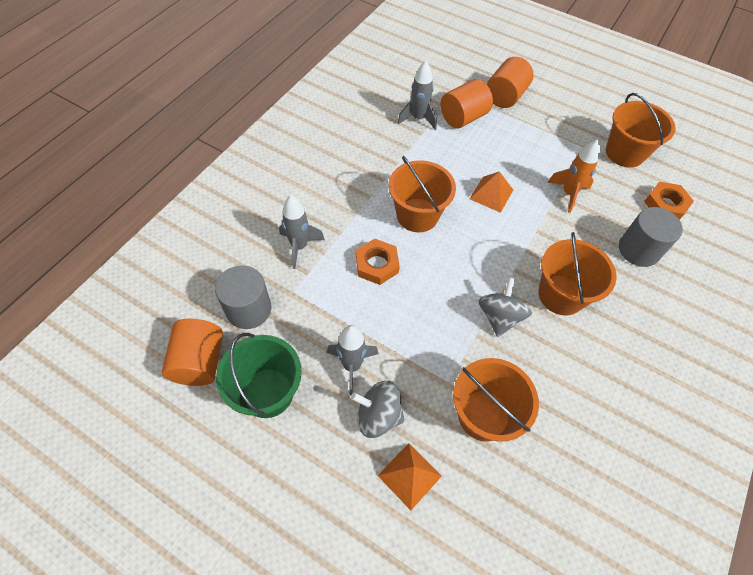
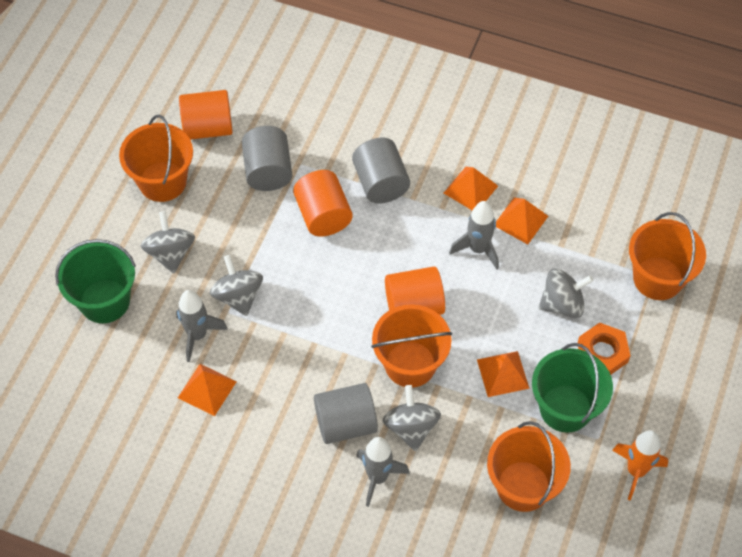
green bucket: 1 -> 2
grey cylinder: 2 -> 3
grey spinning top: 2 -> 4
orange nut: 2 -> 1
orange pyramid: 2 -> 4

